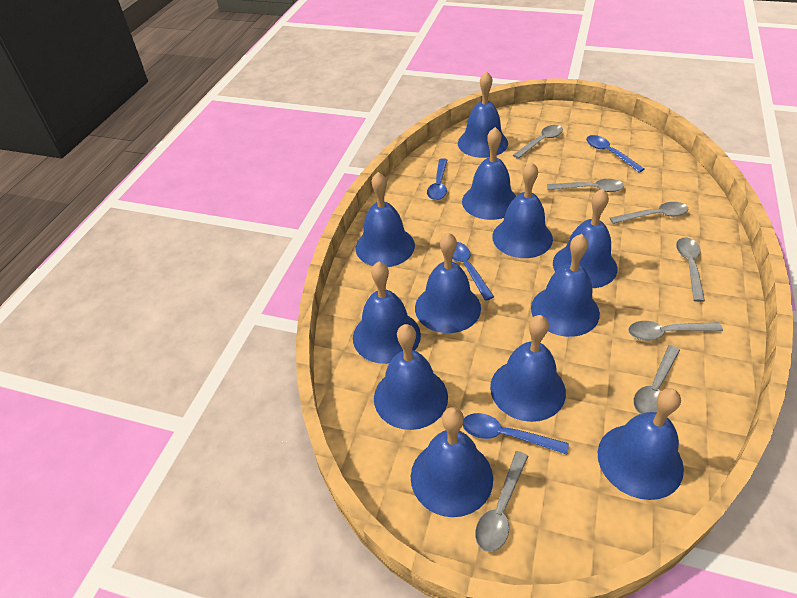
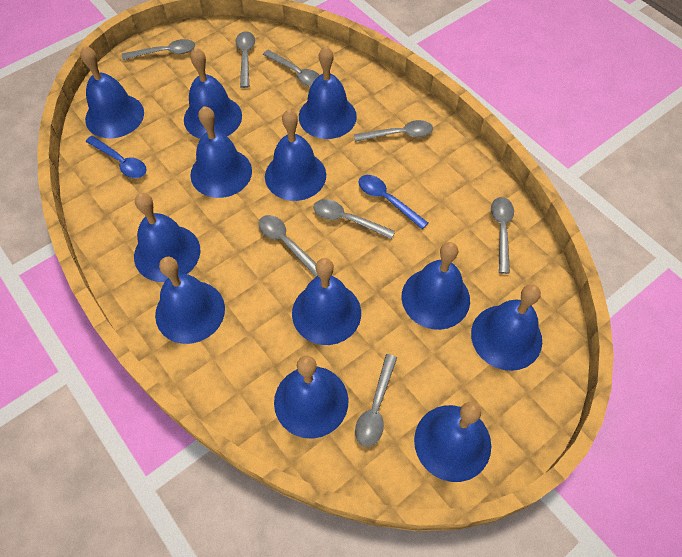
blue spoon: 4 -> 2
grey spoon: 7 -> 8

